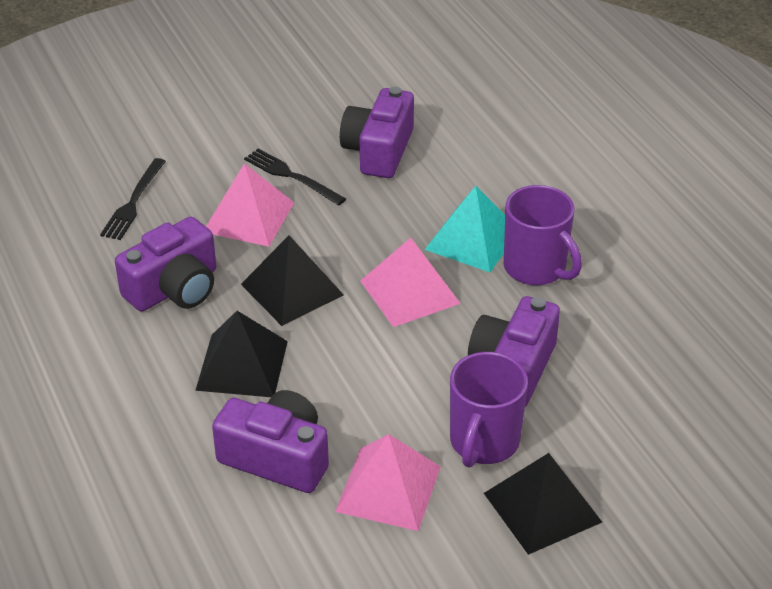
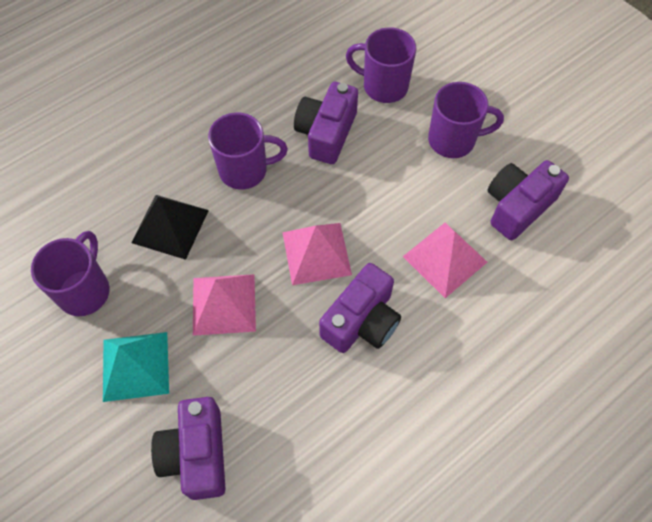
black fork: 2 -> 0
black pyramid: 3 -> 1
purple mug: 2 -> 4

